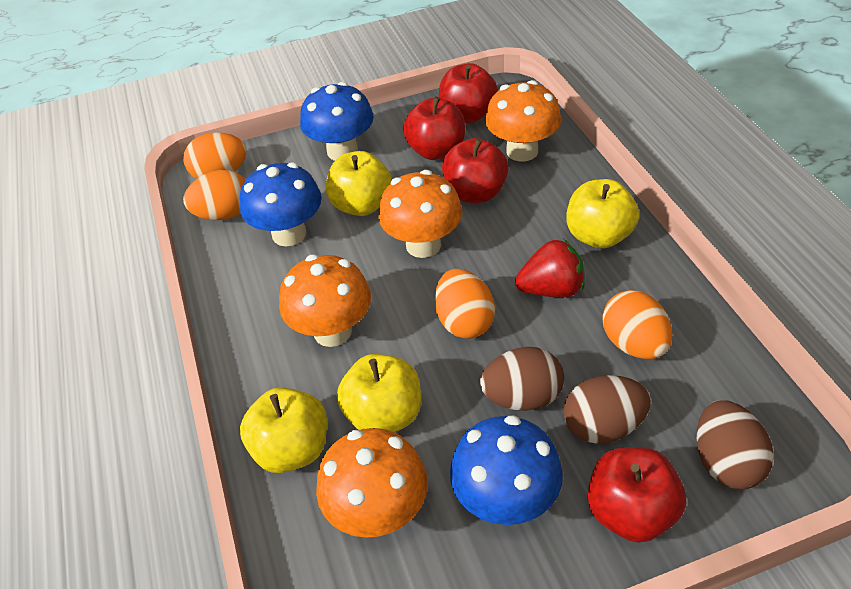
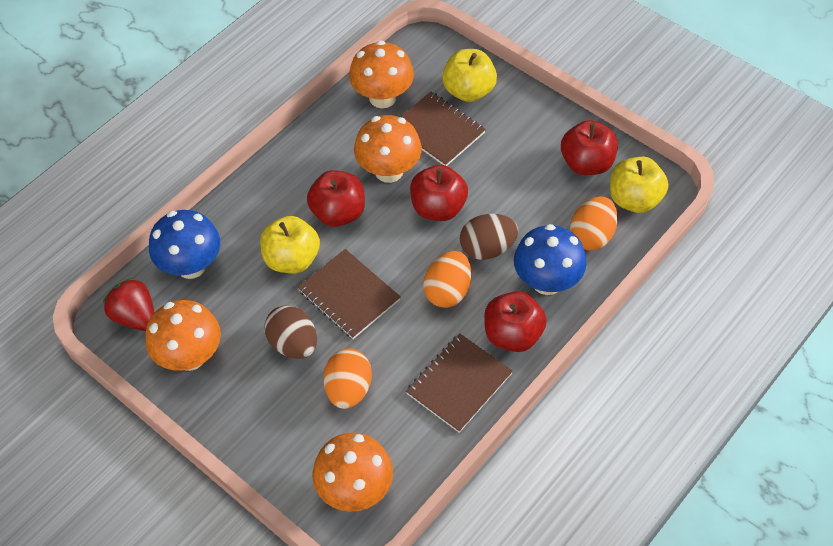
blue mushroom: 3 -> 2
brown egg: 3 -> 2
brown notebook: 0 -> 3
orange egg: 4 -> 3
yellow apple: 4 -> 3

